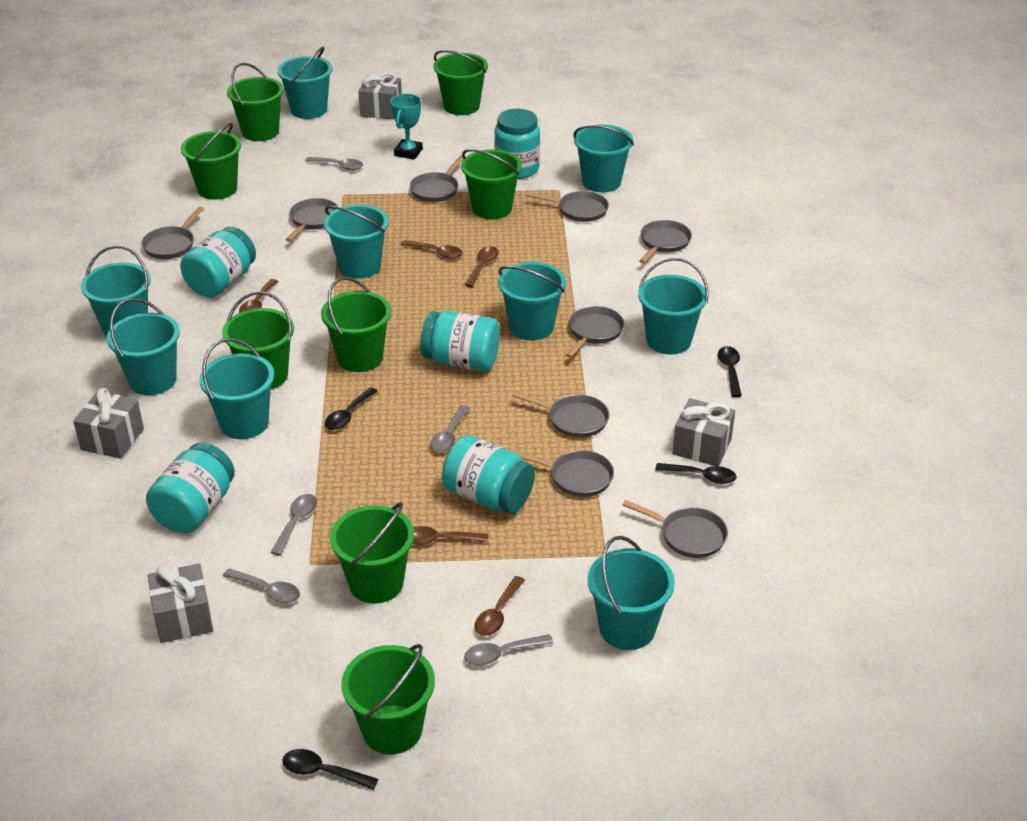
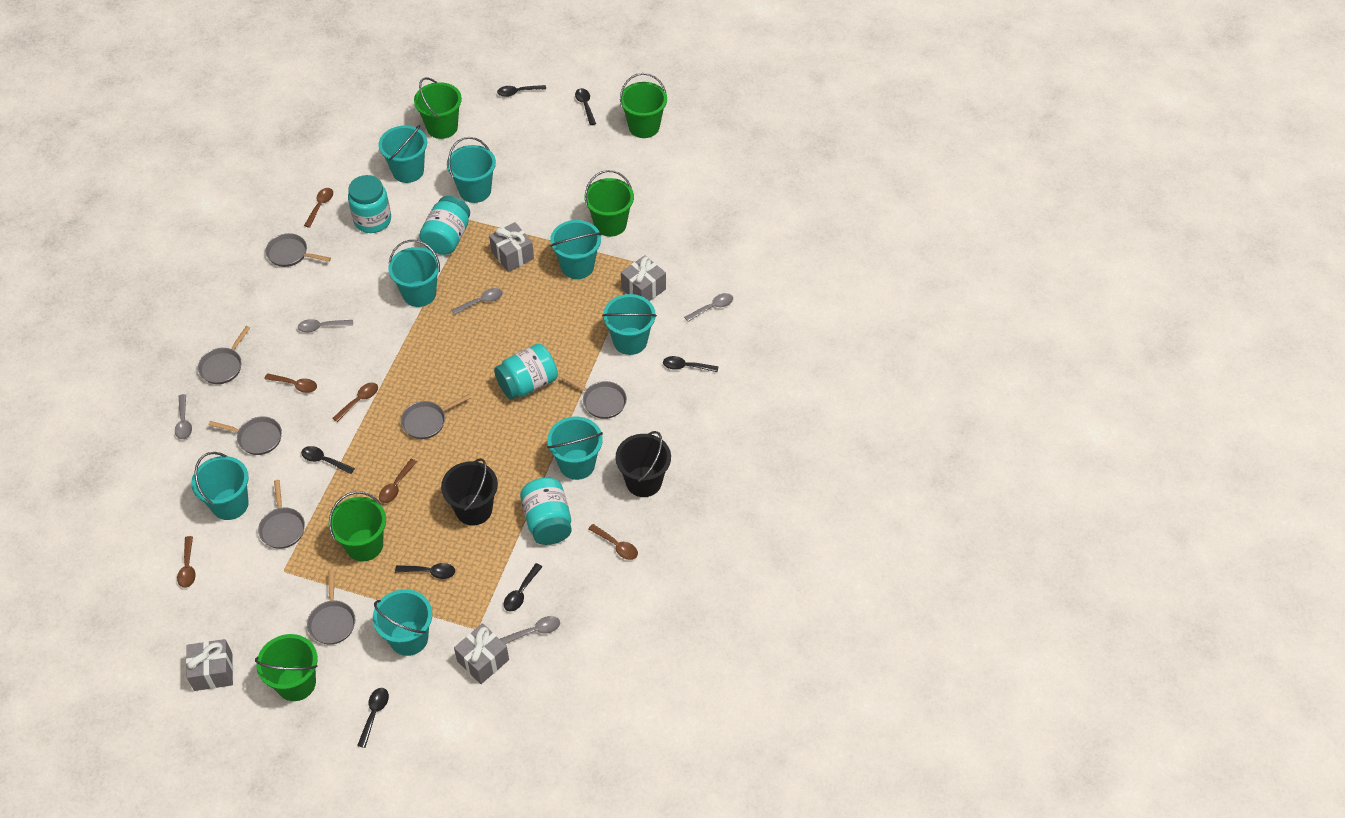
black bucket: 0 -> 2
black spoon: 4 -> 7
brown spoon: 5 -> 6
green bucket: 8 -> 5
grey pan: 9 -> 7
turquoise bucket: 9 -> 8
turquoise jar: 5 -> 4
turquoise trophy: 1 -> 0

